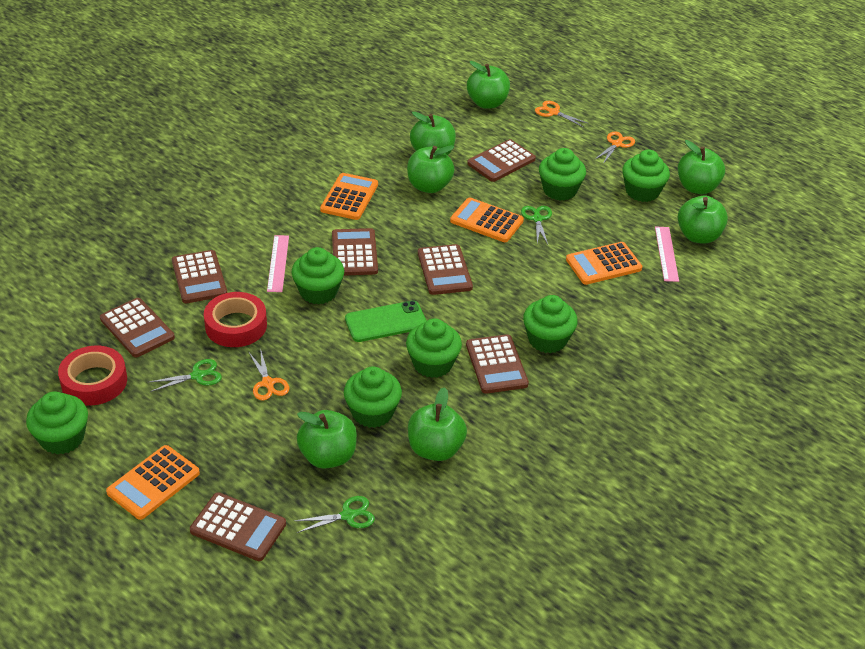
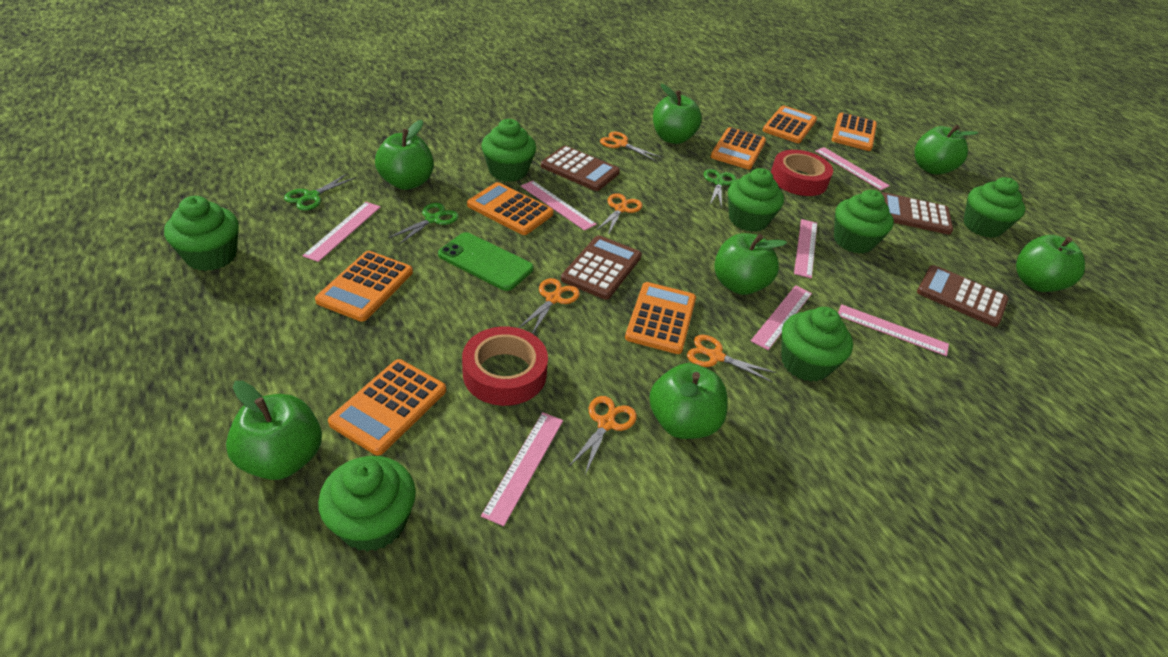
brown calculator: 7 -> 4
orange calculator: 4 -> 7
orange scissors: 3 -> 5
pink ruler: 2 -> 7

